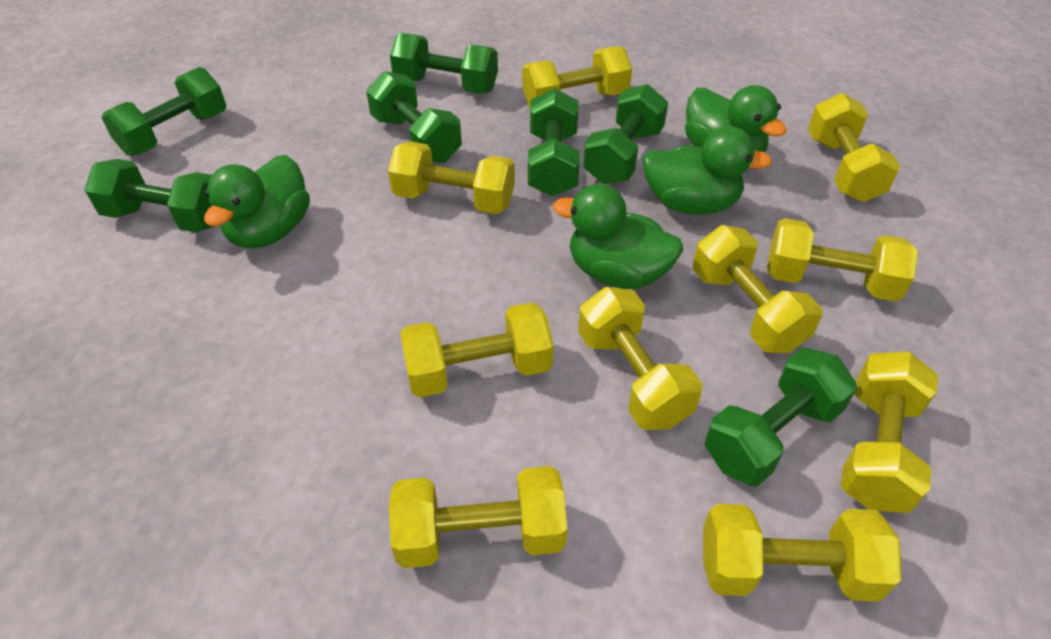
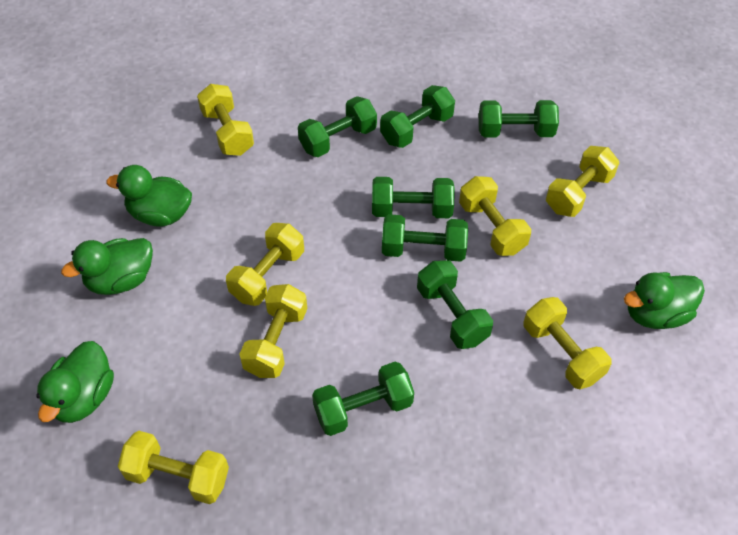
yellow dumbbell: 10 -> 7

